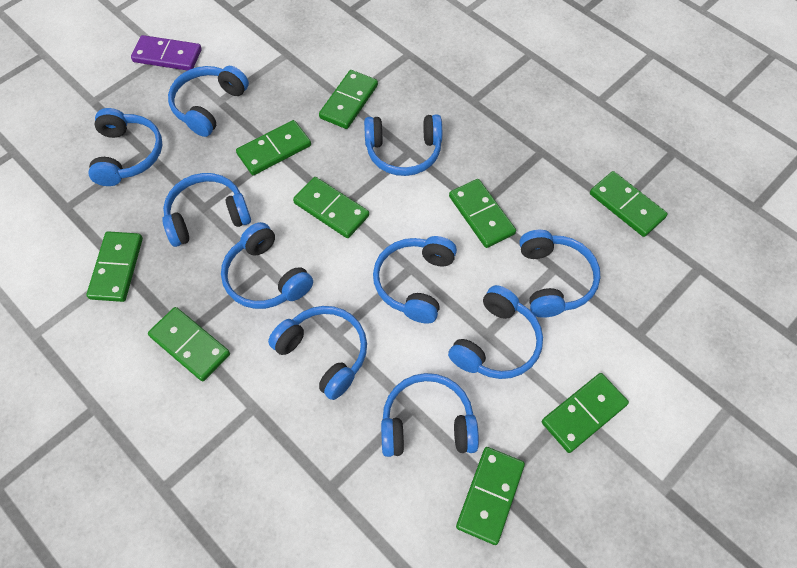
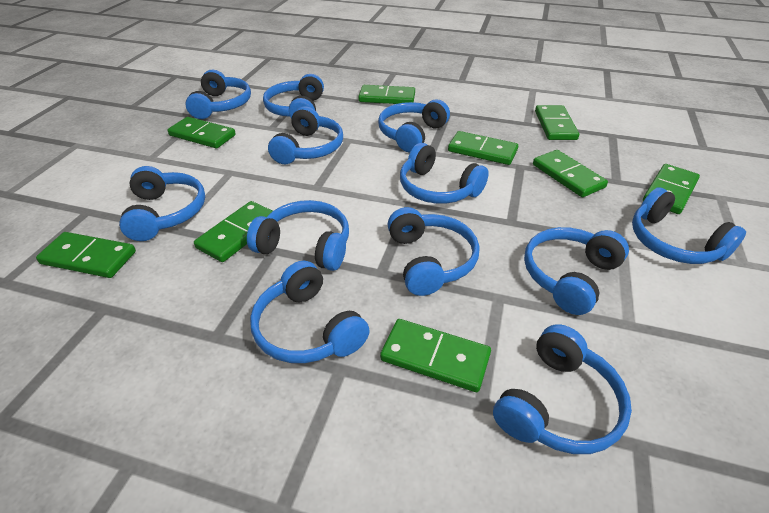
blue headphones: 10 -> 12
purple domino: 1 -> 0

